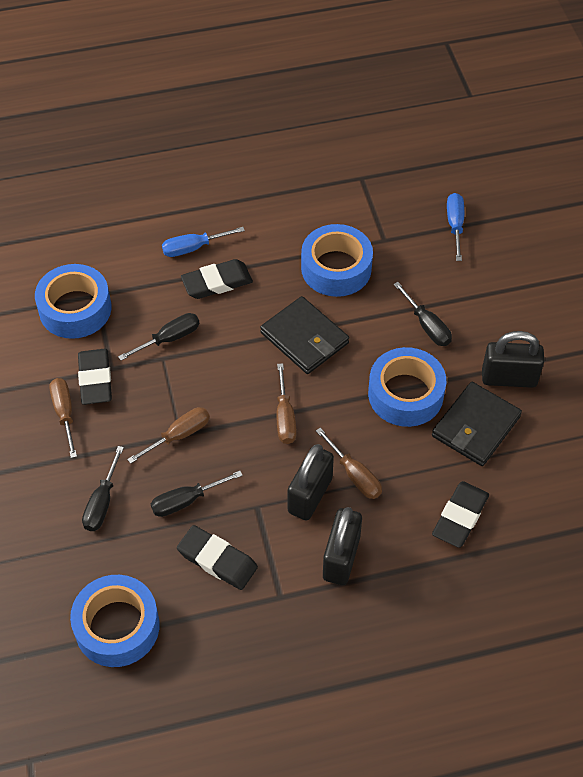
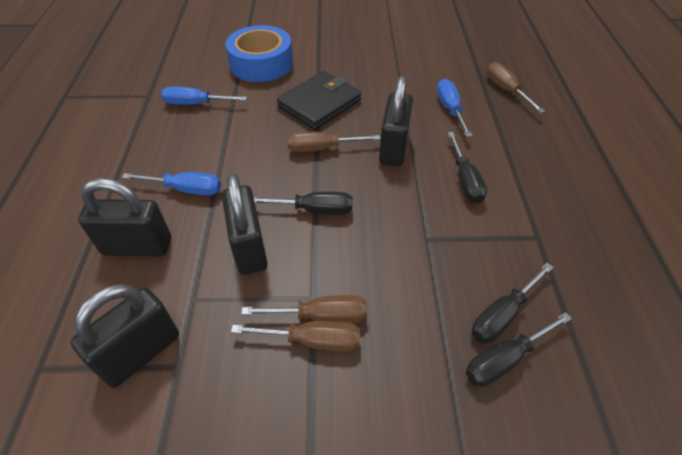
black eraser: 4 -> 0
black padlock: 3 -> 4
black wallet: 2 -> 1
blue screwdriver: 2 -> 3
blue tape: 4 -> 1

